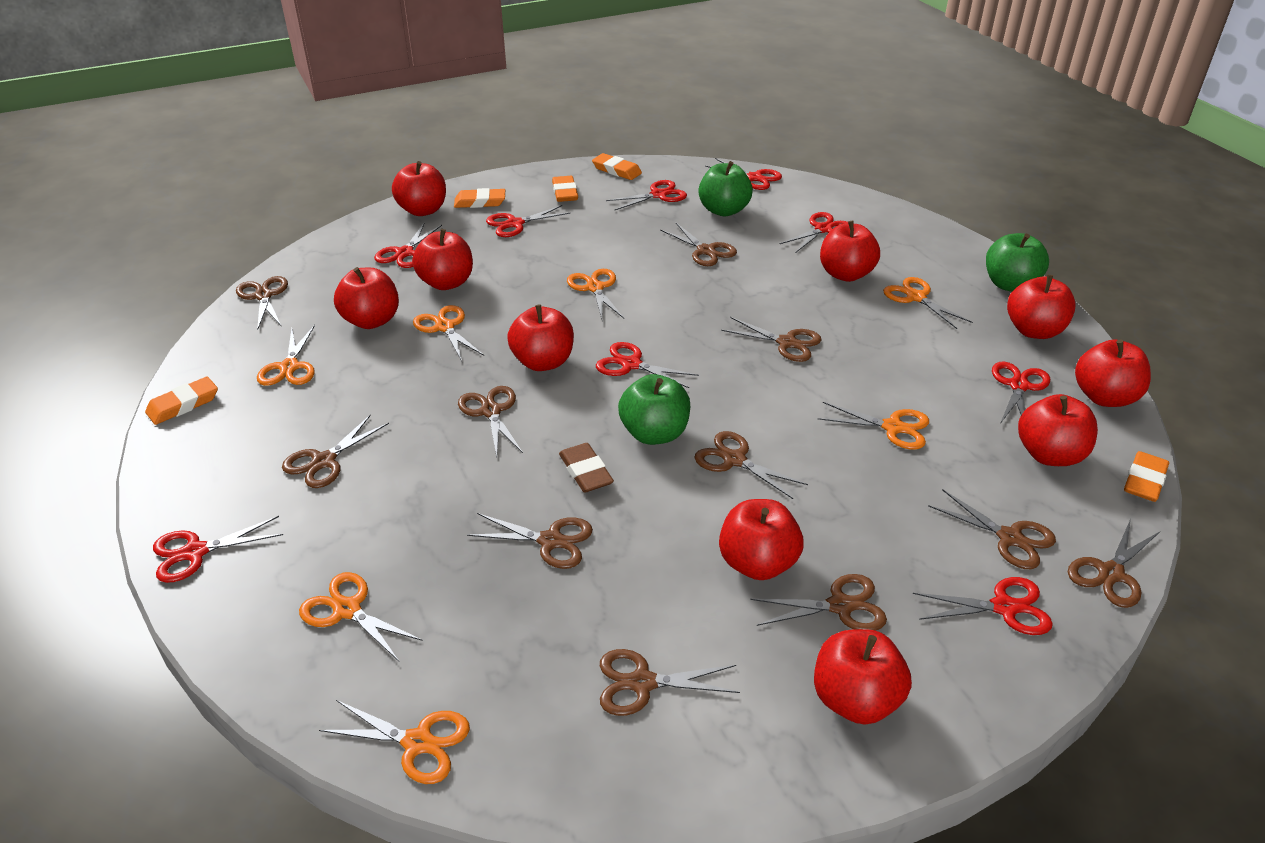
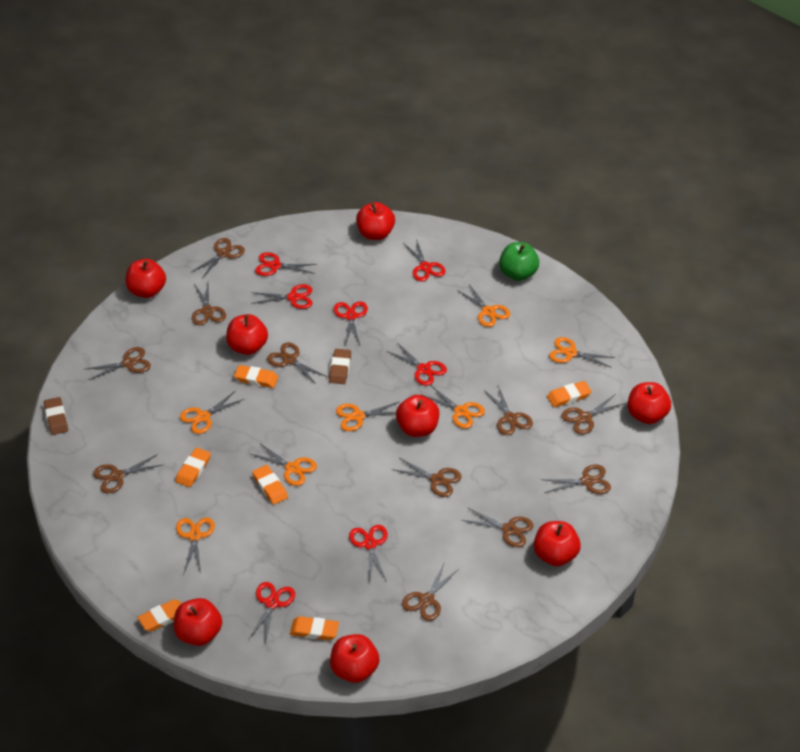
brown eraser: 1 -> 2
green apple: 3 -> 1
orange eraser: 5 -> 6
red apple: 10 -> 8
red scissors: 9 -> 7

